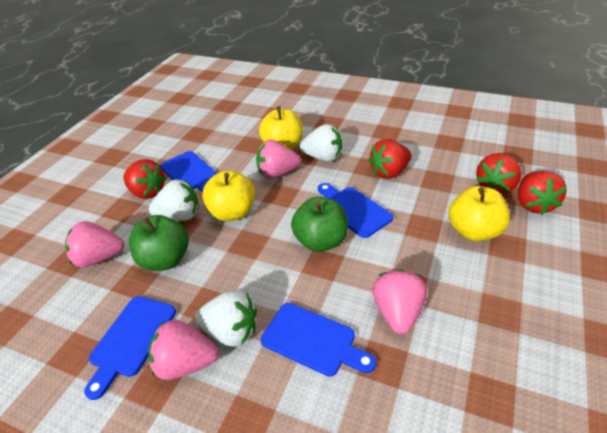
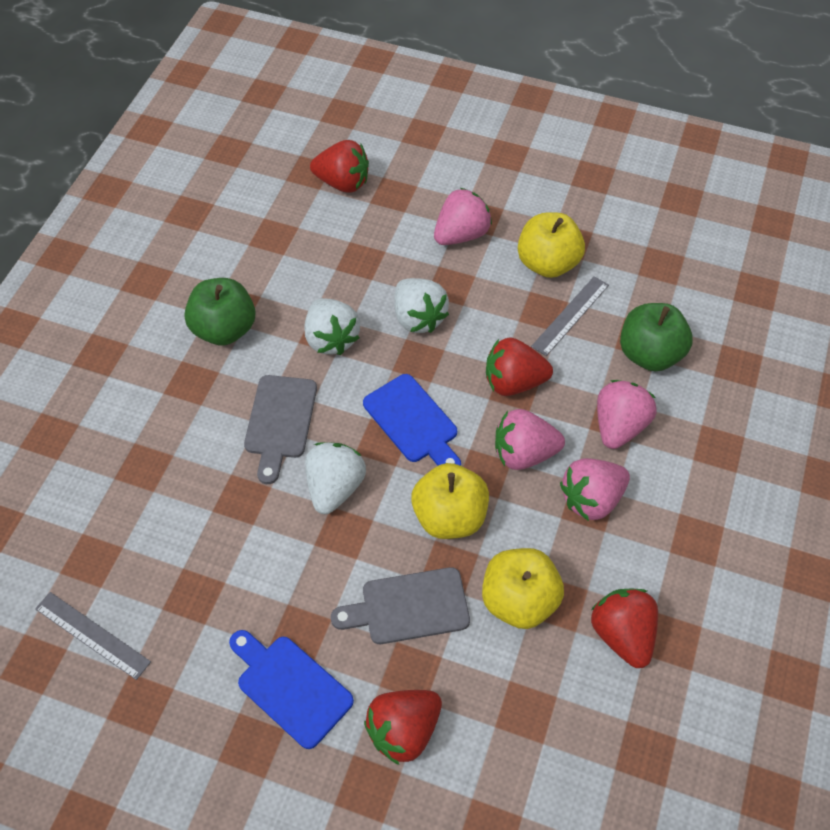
blue cutting board: 4 -> 2
grey cutting board: 0 -> 2
grey ruler: 0 -> 2

